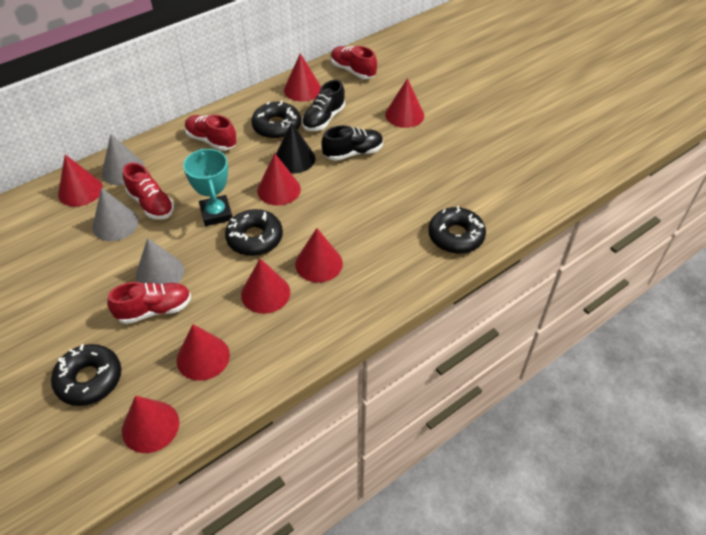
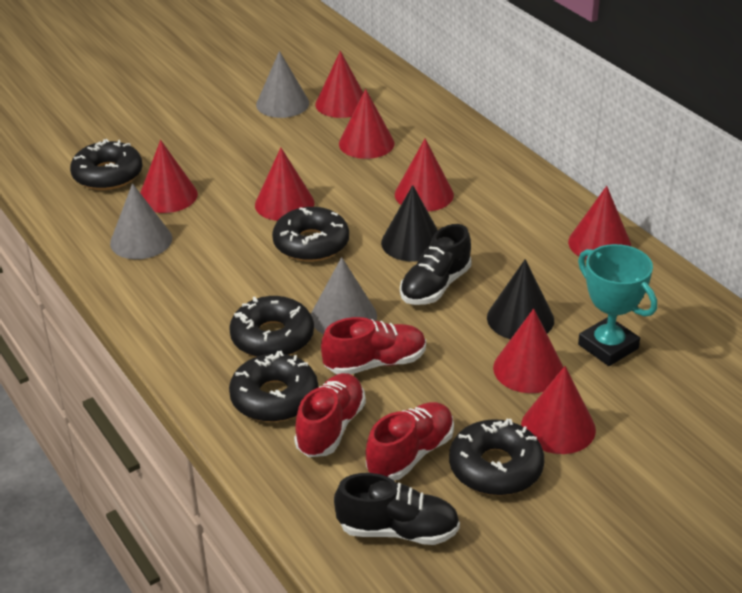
black cone: 1 -> 2
black donut: 4 -> 5
red shoe: 4 -> 3

